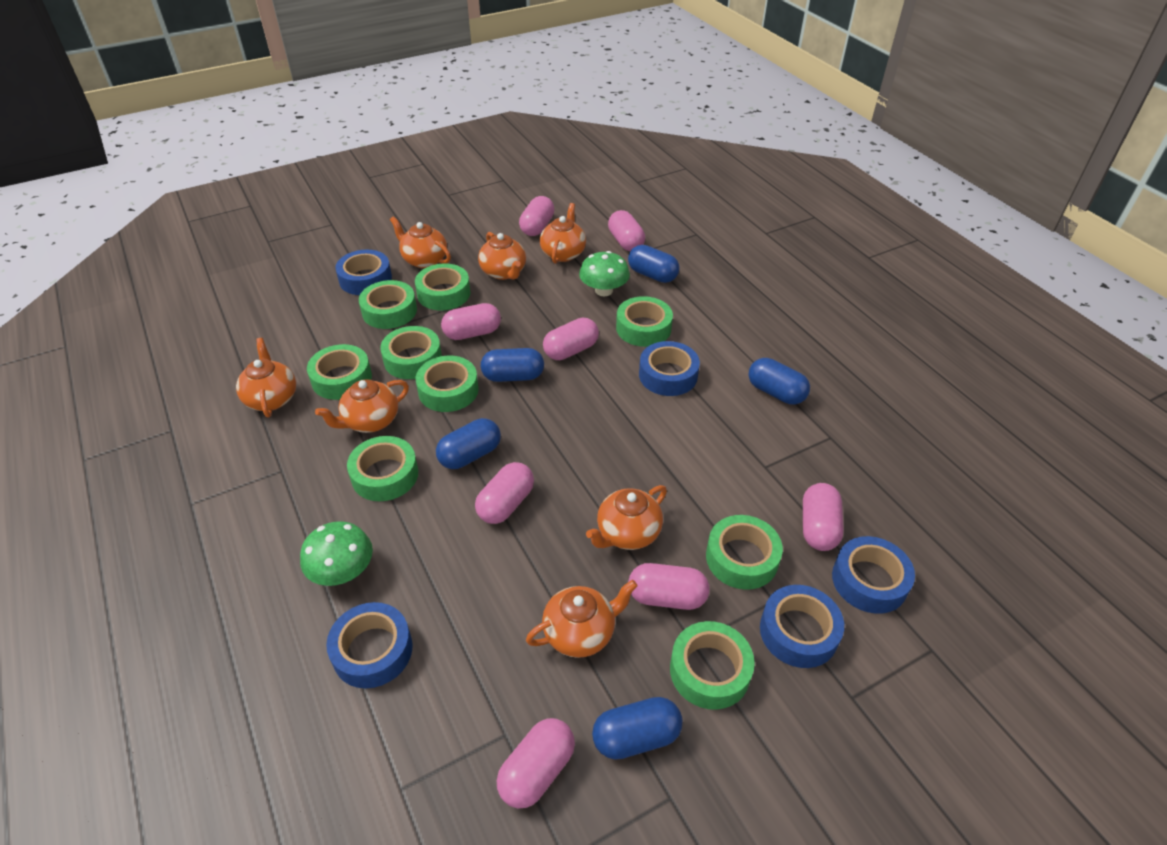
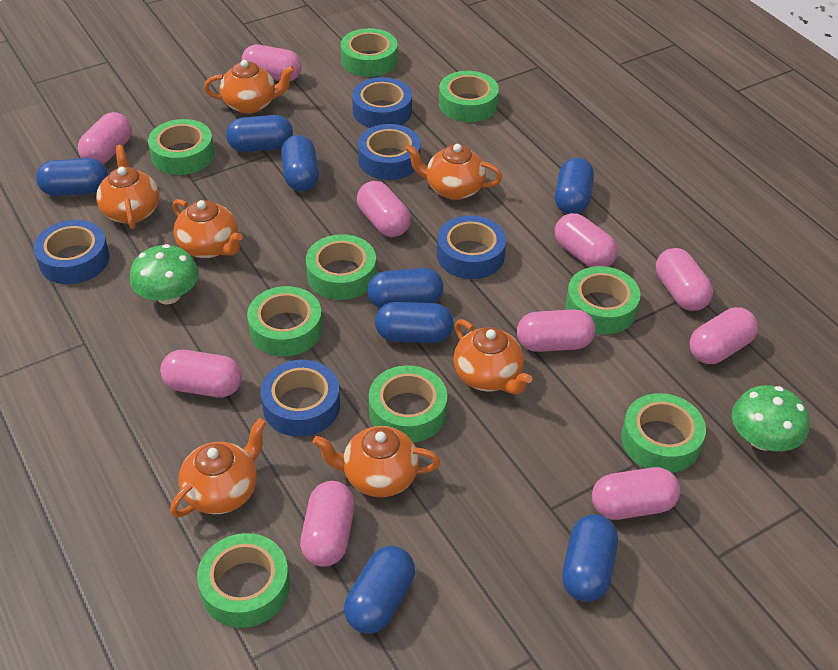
blue capsule: 5 -> 8
pink capsule: 8 -> 10

